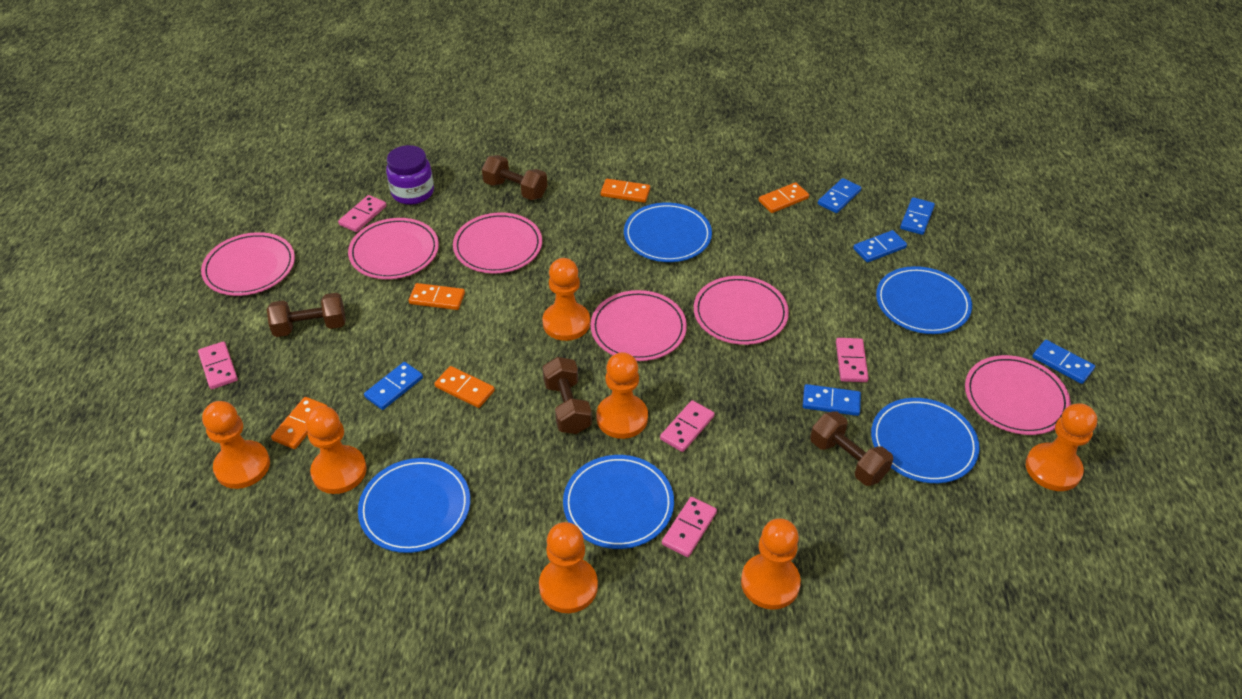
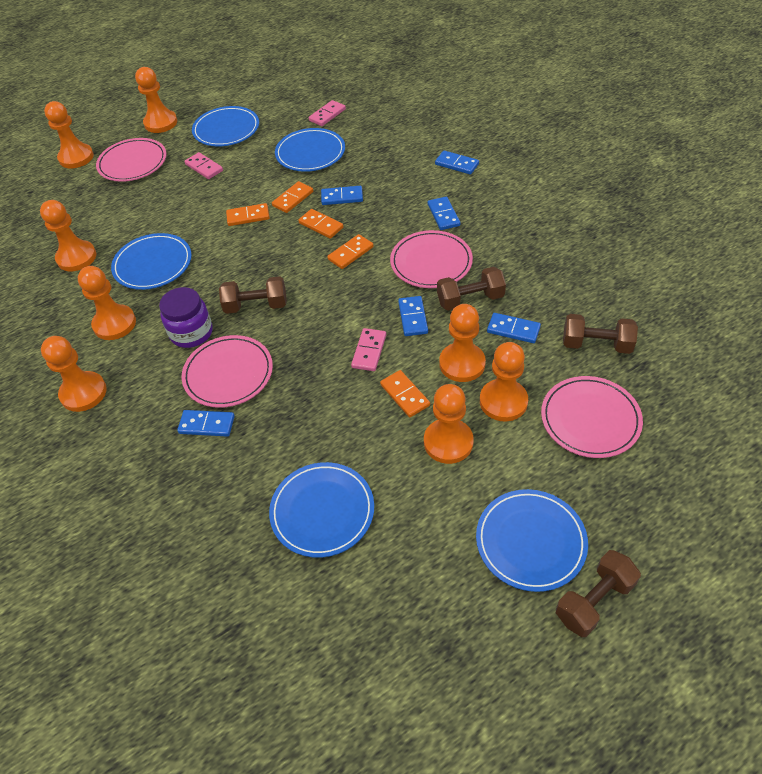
orange pawn: 7 -> 8
pink domino: 5 -> 3
pink plate: 6 -> 4

